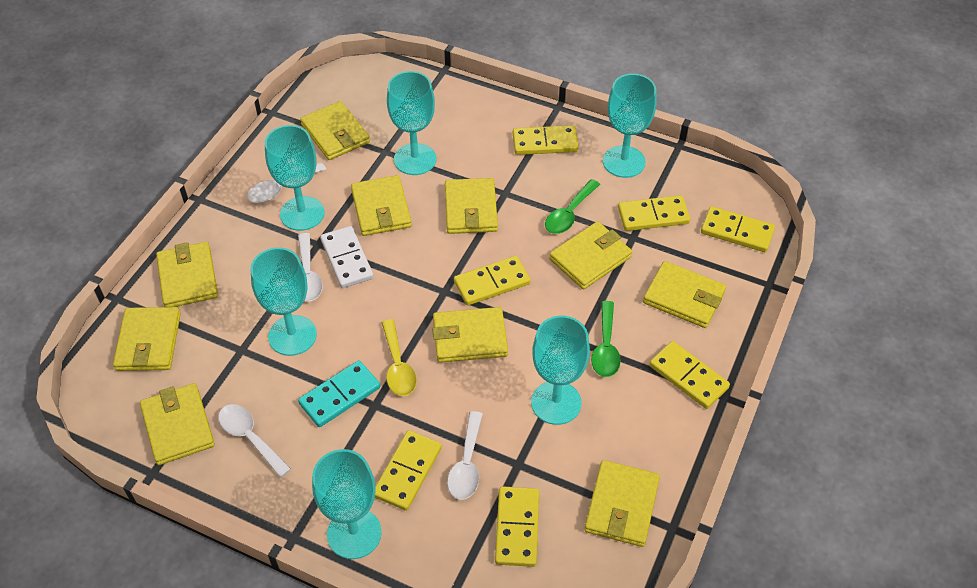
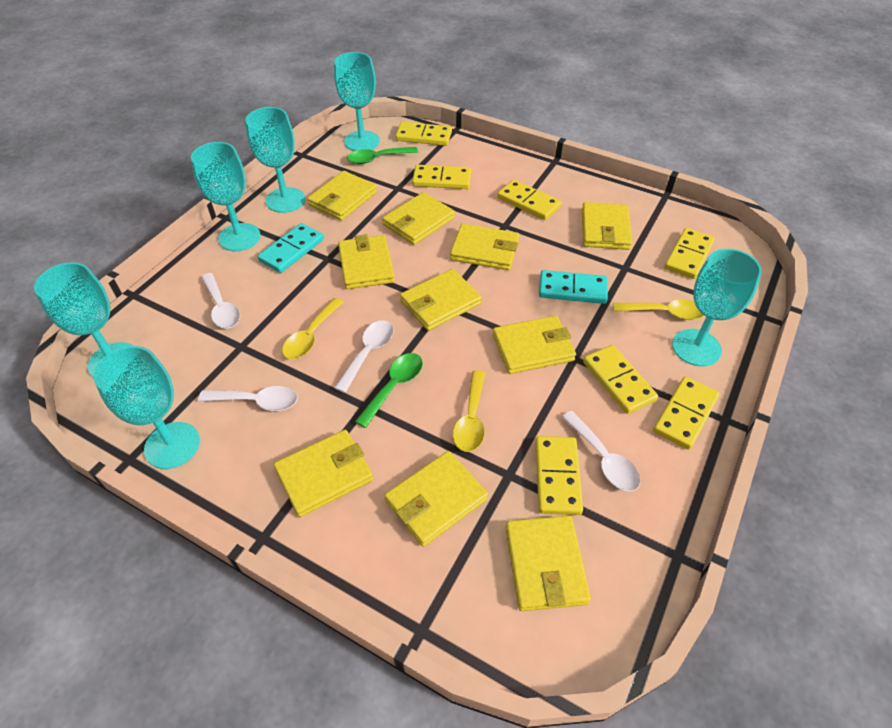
turquoise domino: 1 -> 2
white domino: 1 -> 0
yellow spoon: 1 -> 3

